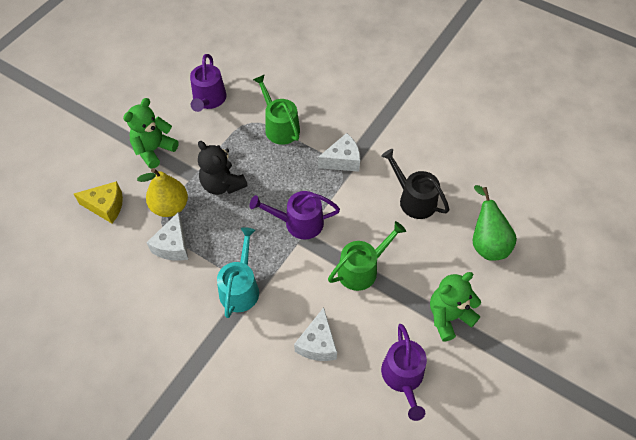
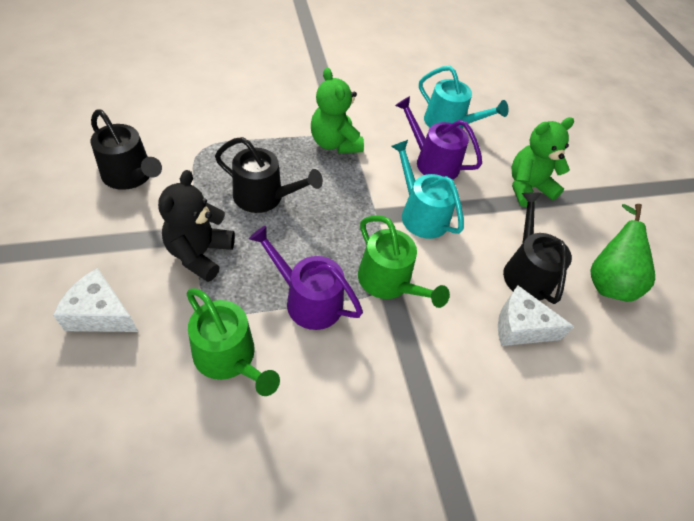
black watering can: 1 -> 3
purple watering can: 3 -> 2
turquoise watering can: 1 -> 2
white cheese: 3 -> 2
yellow cheese: 1 -> 0
yellow pear: 1 -> 0

